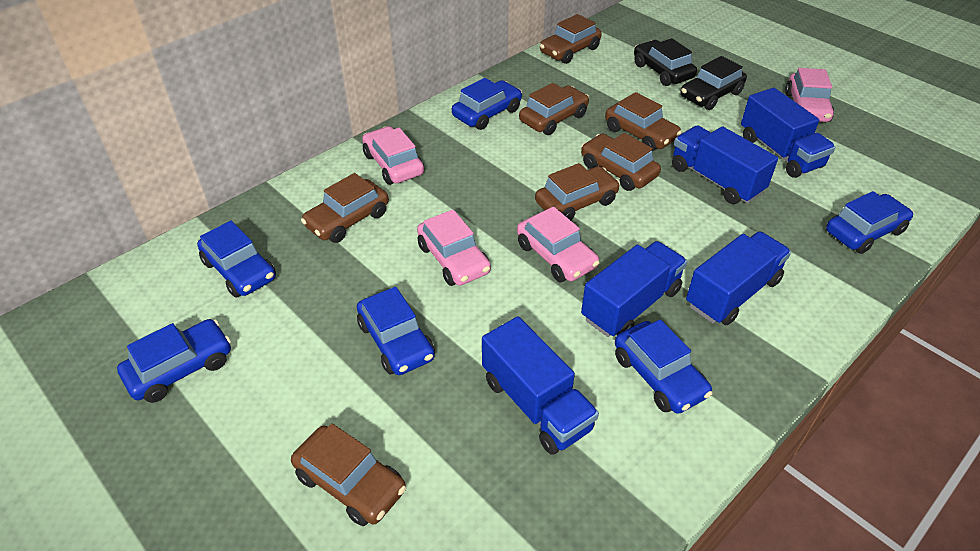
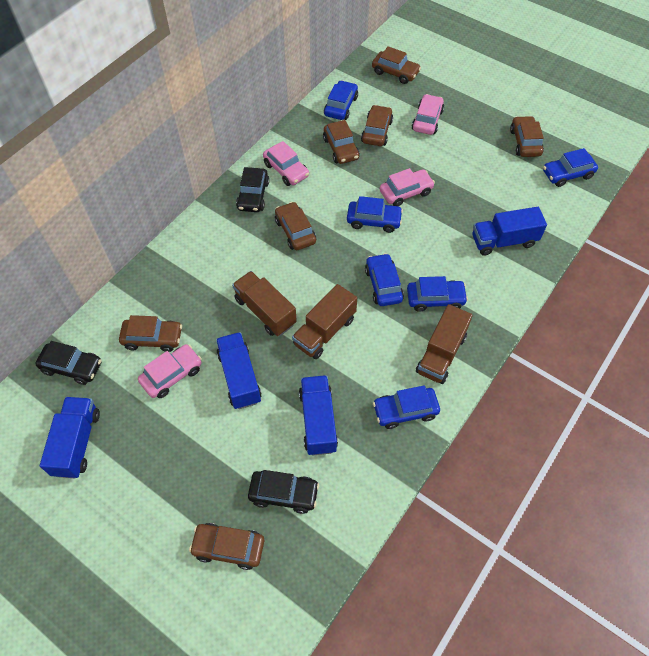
black car: 2 -> 3
blue truck: 5 -> 4
brown truck: 0 -> 3

